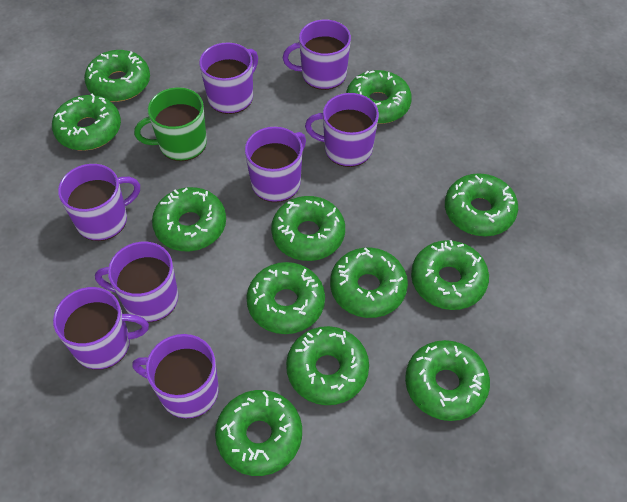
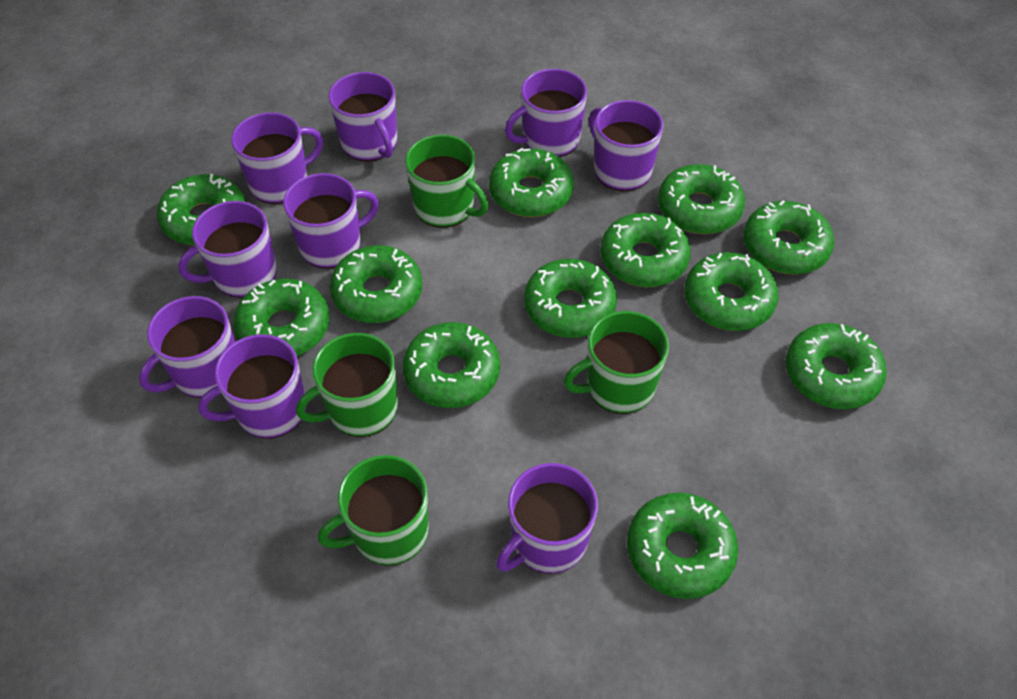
green mug: 1 -> 4
purple mug: 8 -> 9

